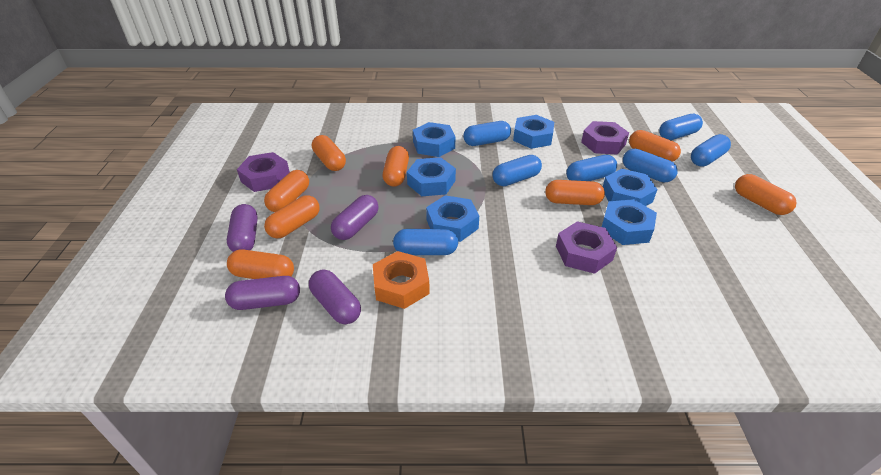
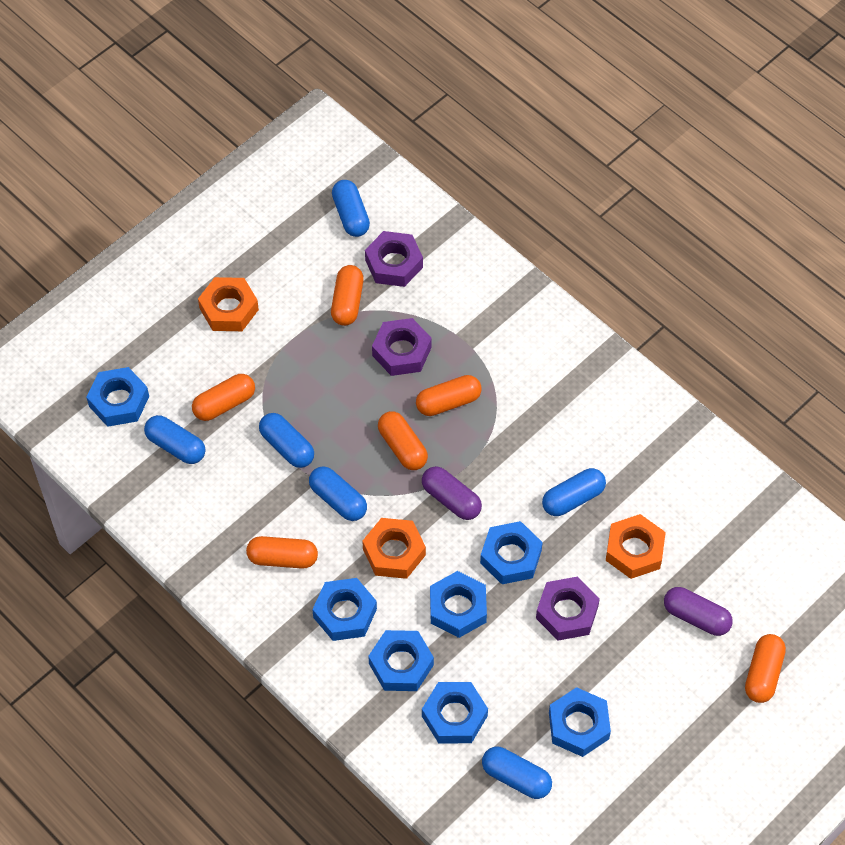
blue capsule: 7 -> 6
blue nut: 6 -> 7
orange capsule: 8 -> 6
orange nut: 1 -> 3
purple capsule: 4 -> 2

